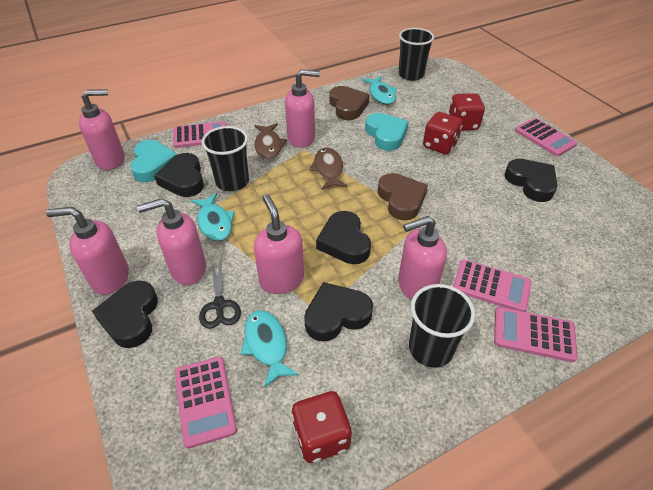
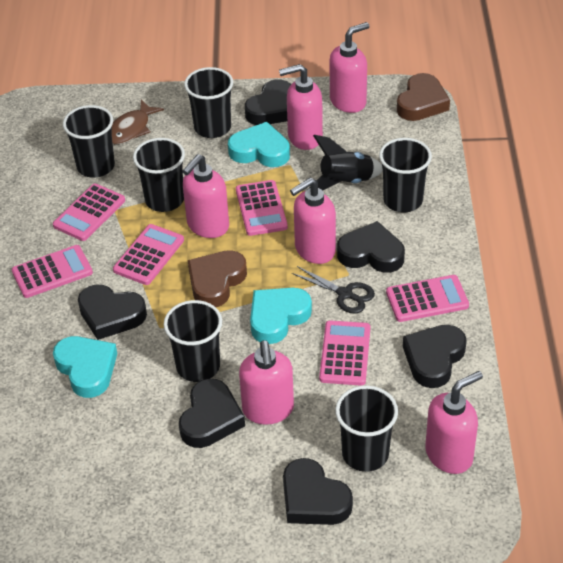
black cup: 3 -> 6
black heart: 5 -> 6
black rocket: 0 -> 1
brown fish: 2 -> 1
pink calculator: 5 -> 6
red dice: 3 -> 0
turquoise fish: 3 -> 0
turquoise heart: 2 -> 3

